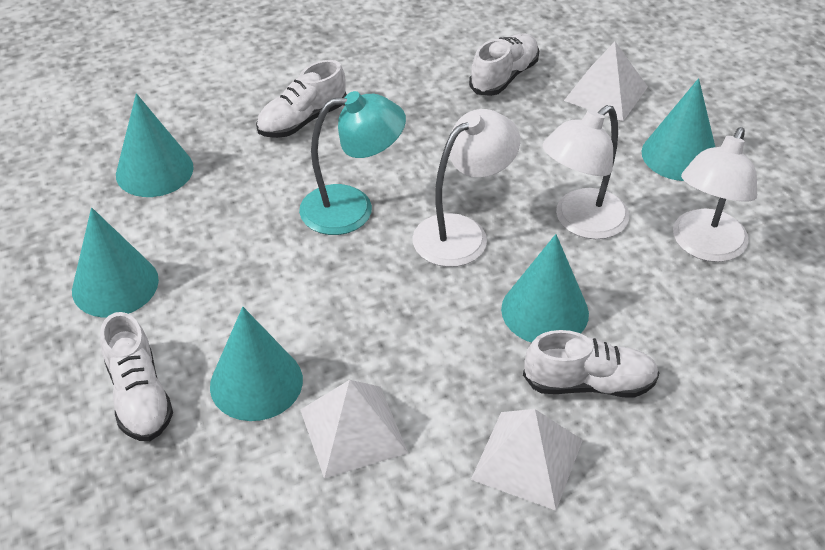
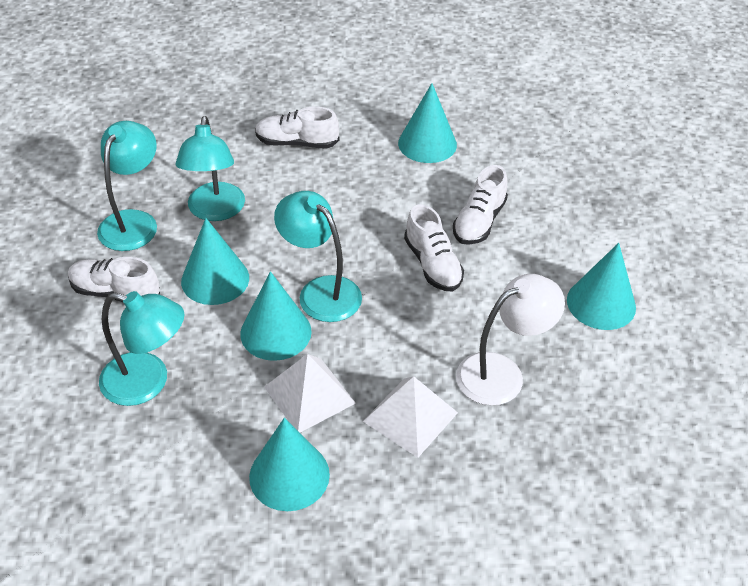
turquoise lamp: 1 -> 4
white lamp: 3 -> 1
white pyramid: 3 -> 2

